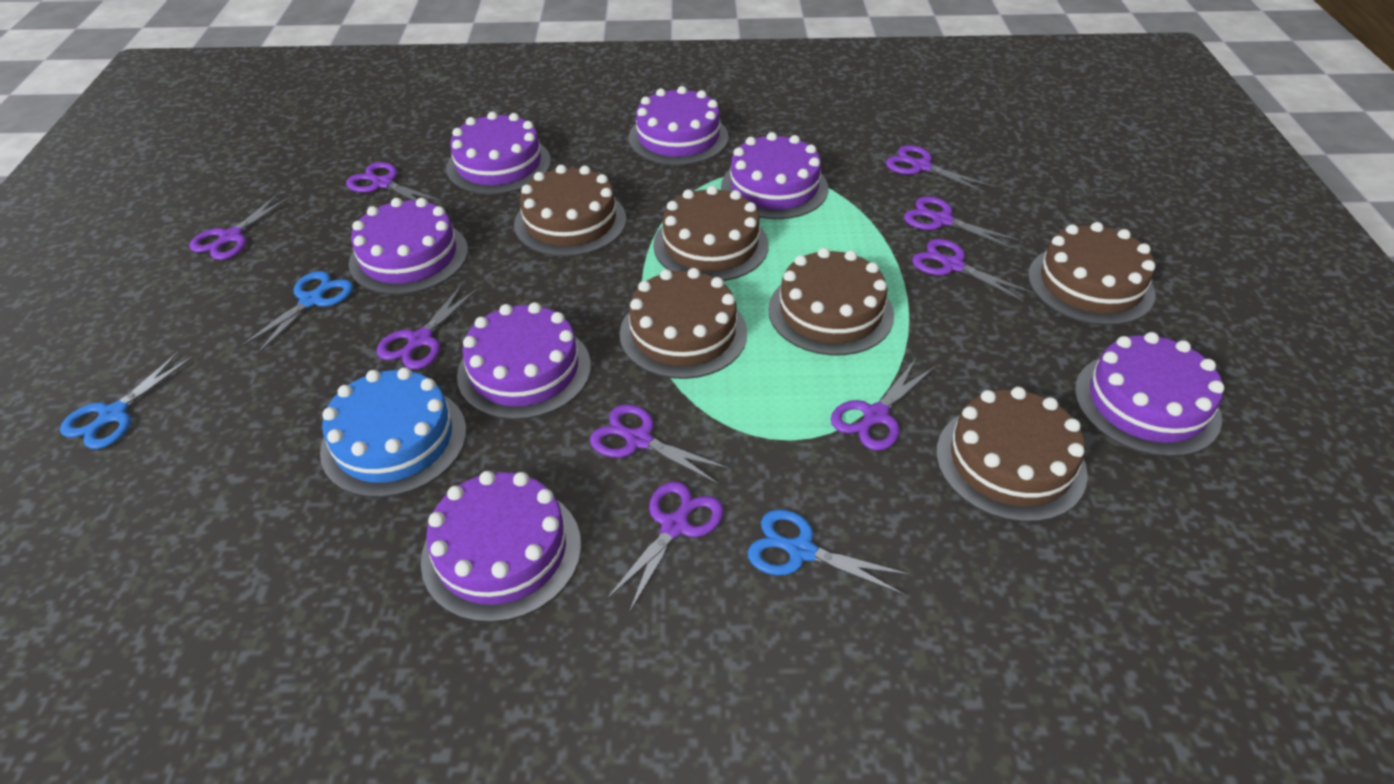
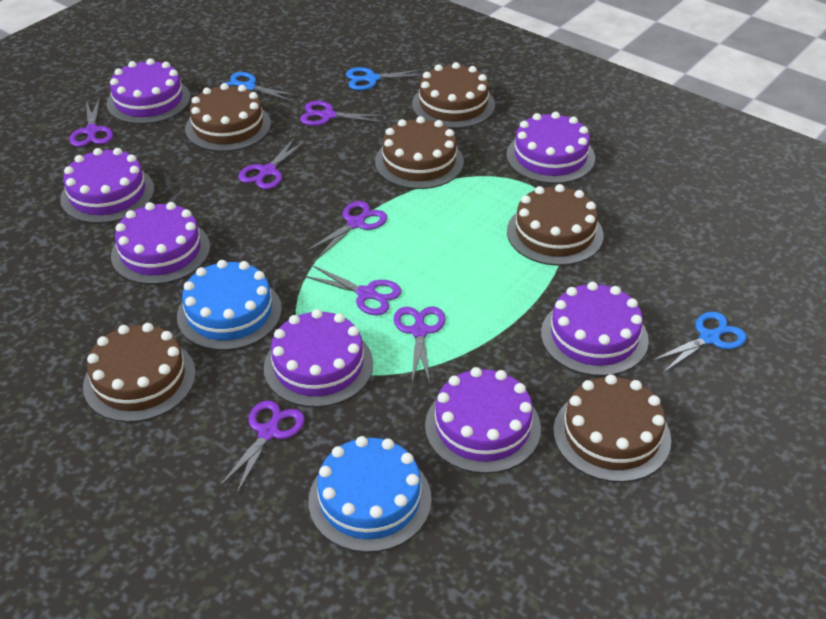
blue cake: 1 -> 2
purple scissors: 9 -> 7

